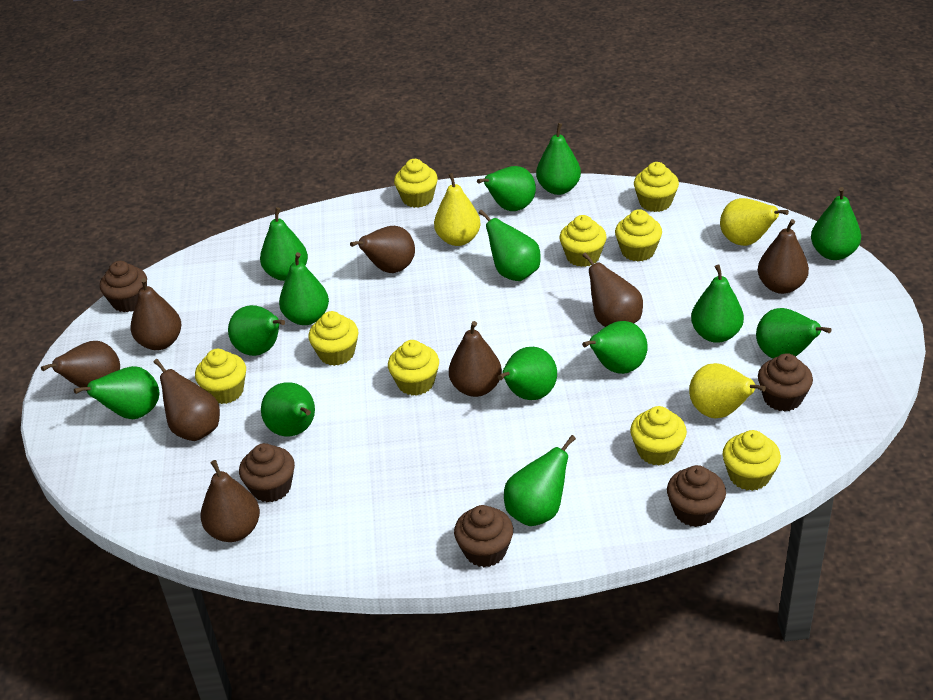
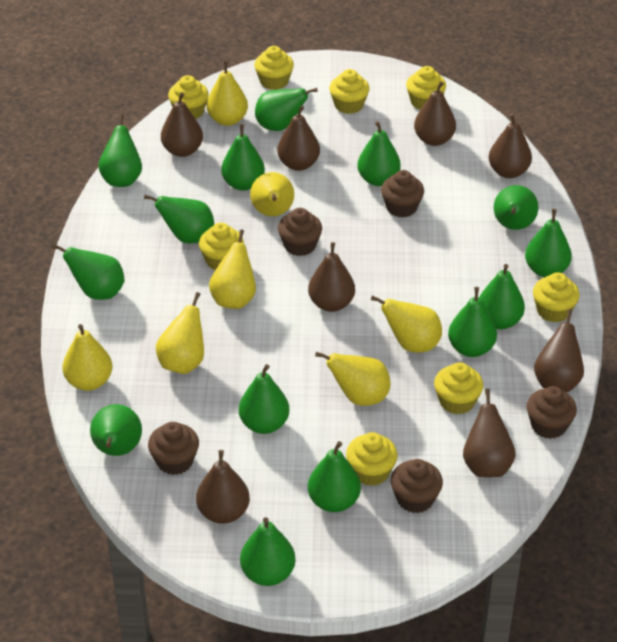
yellow cupcake: 9 -> 8
yellow pear: 3 -> 7

